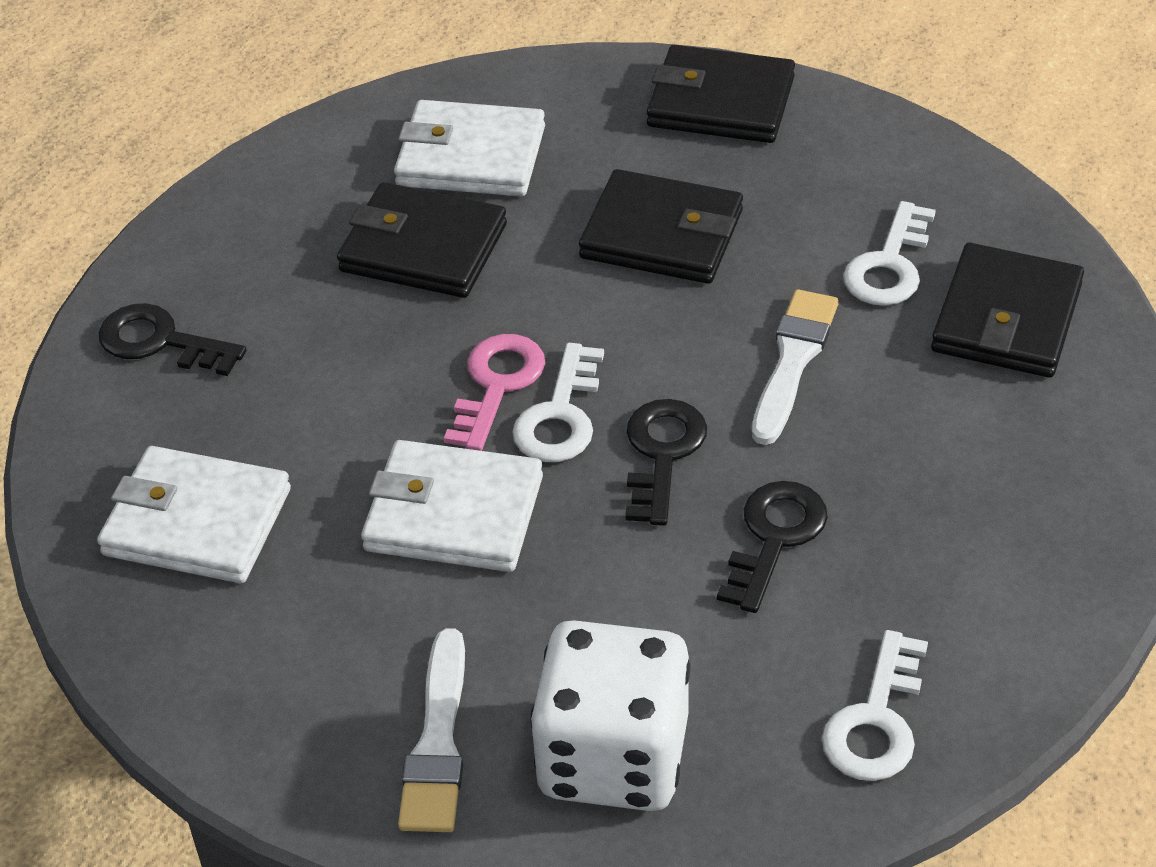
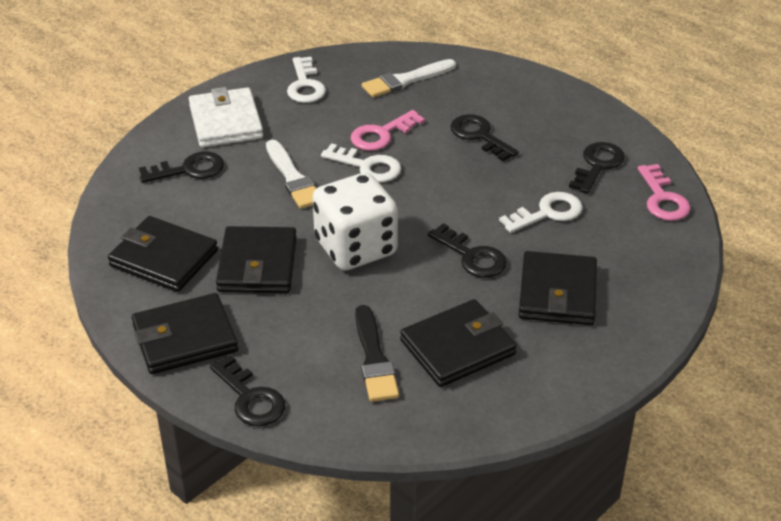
black brush: 0 -> 1
black key: 3 -> 5
black wallet: 4 -> 5
pink key: 1 -> 2
white wallet: 3 -> 1

